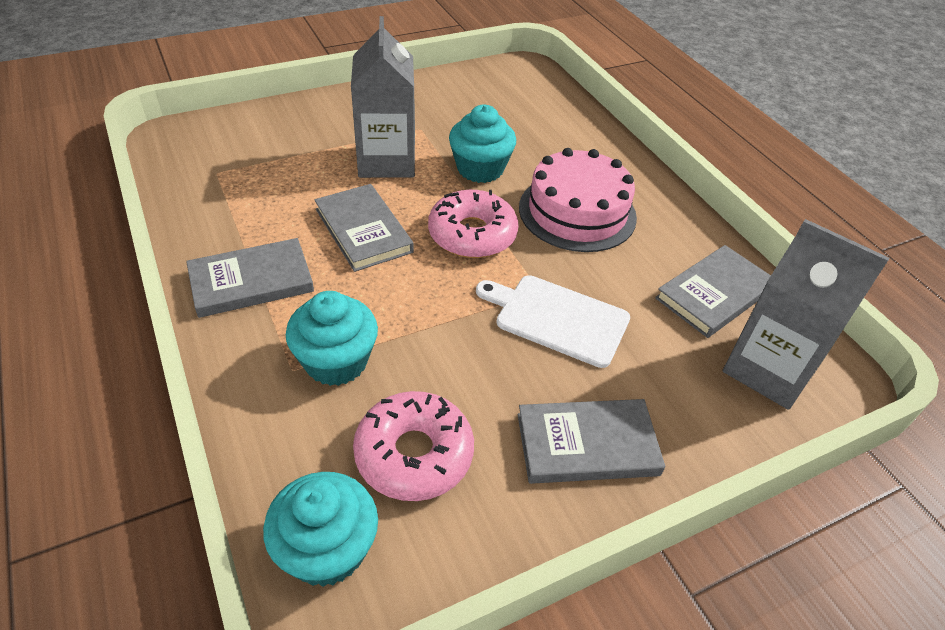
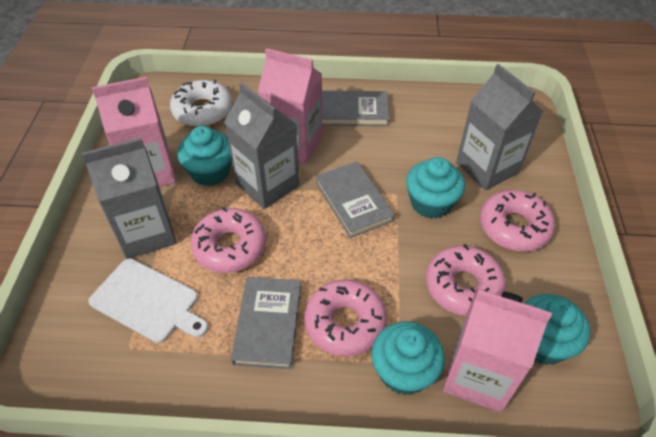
grey book: 4 -> 3
grey carton: 2 -> 3
pink cake: 1 -> 0
pink carton: 0 -> 3
pink donut: 2 -> 4
turquoise cupcake: 3 -> 4
white donut: 0 -> 1

